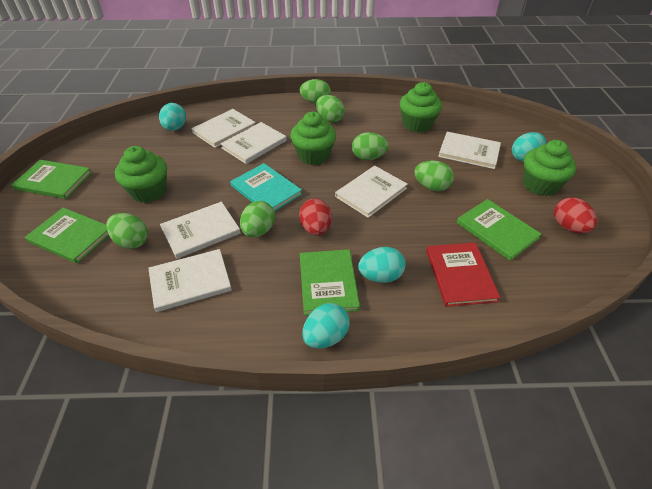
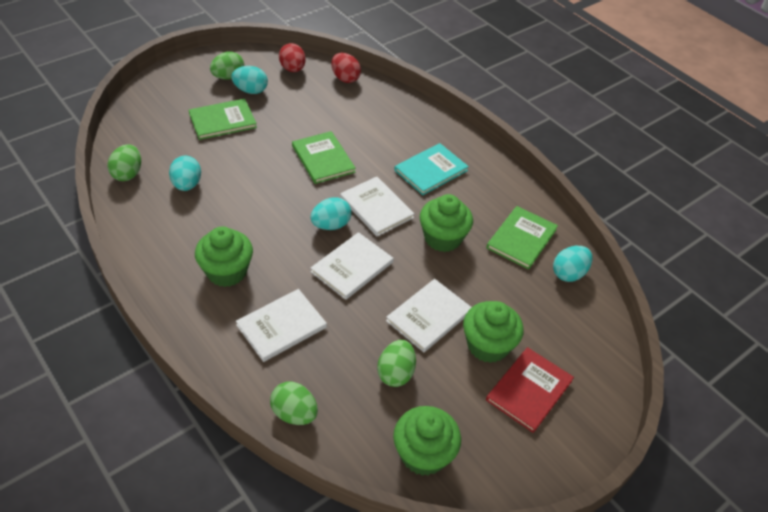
green book: 4 -> 3
green egg: 6 -> 4
white book: 6 -> 4

